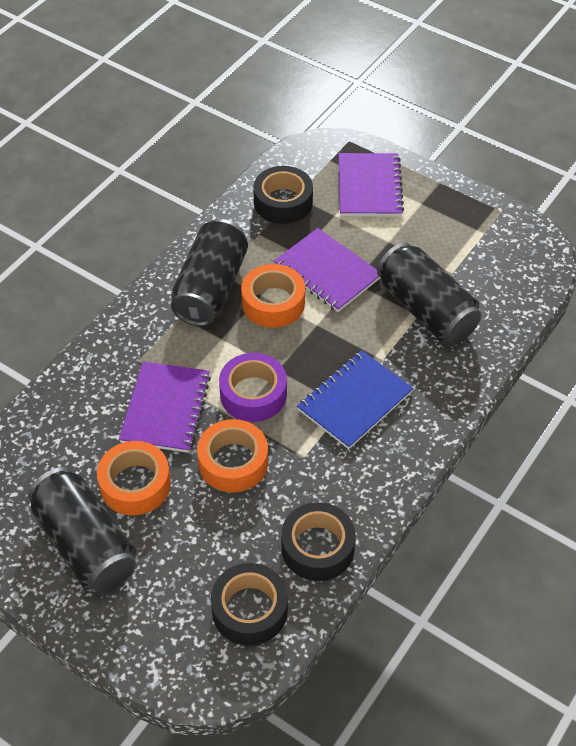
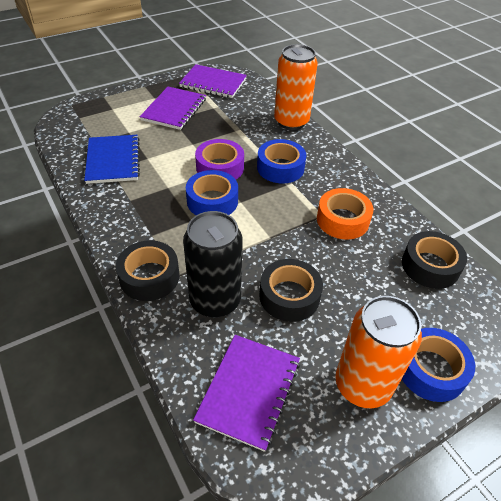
black can: 3 -> 1
blue tape: 0 -> 3
orange can: 0 -> 2
orange tape: 3 -> 1

